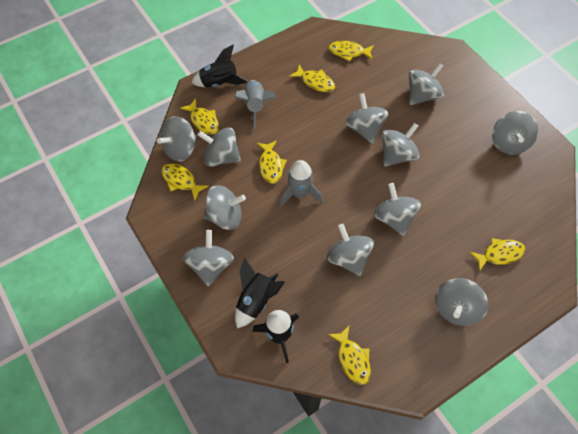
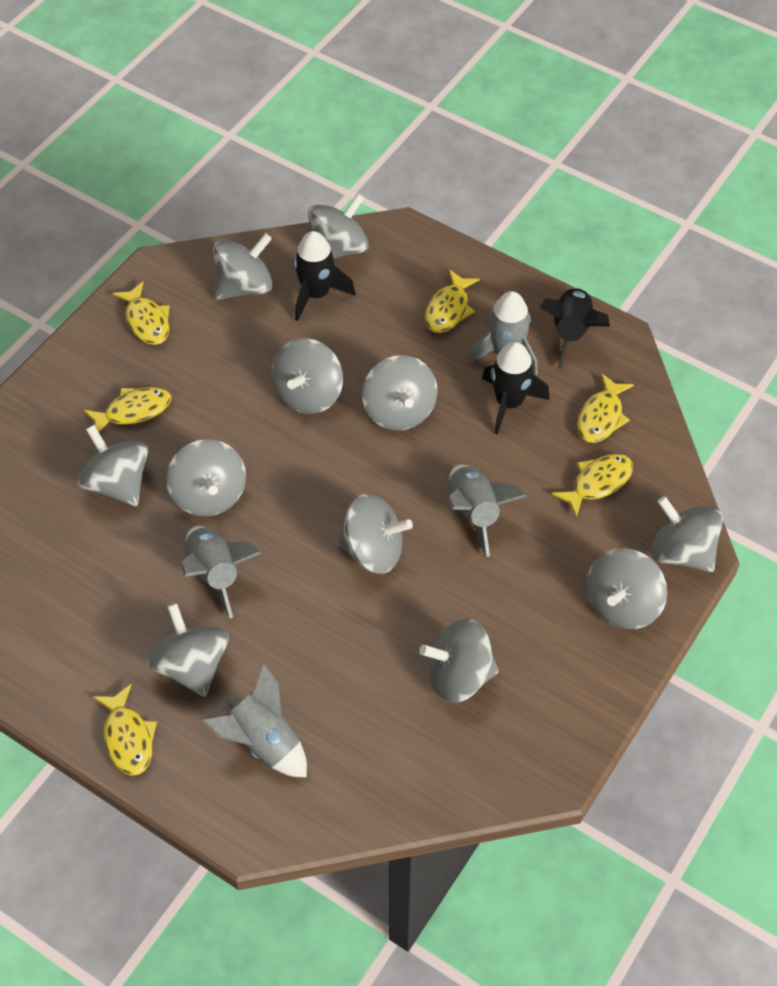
grey rocket: 2 -> 4
yellow fish: 7 -> 6

